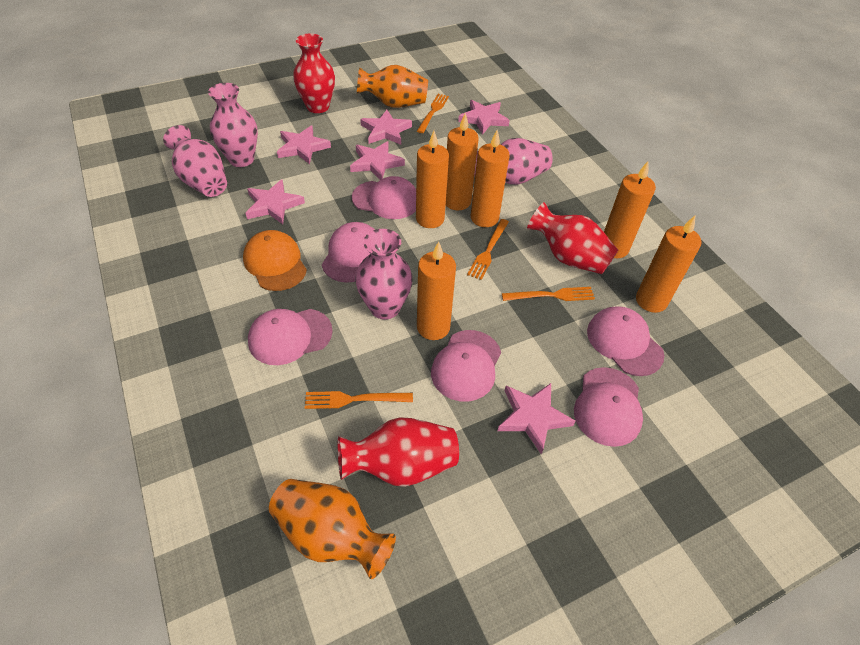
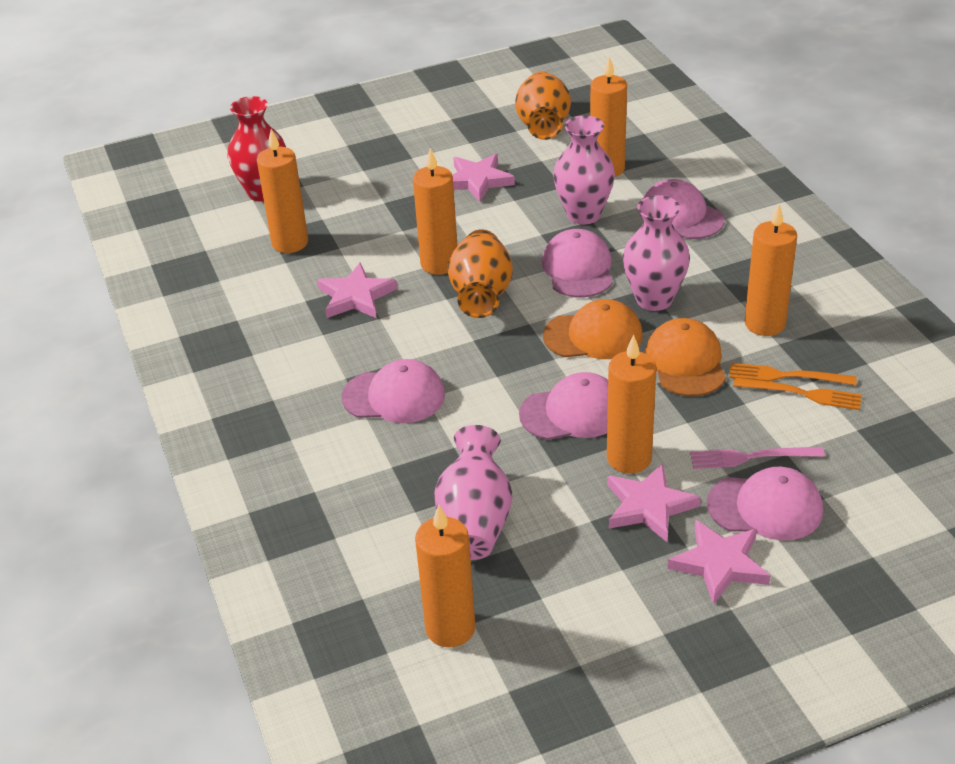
orange cap: 1 -> 2
orange fork: 4 -> 2
pink cap: 6 -> 5
pink fork: 0 -> 1
pink star: 6 -> 4
pink vase: 4 -> 3
red vase: 3 -> 1

